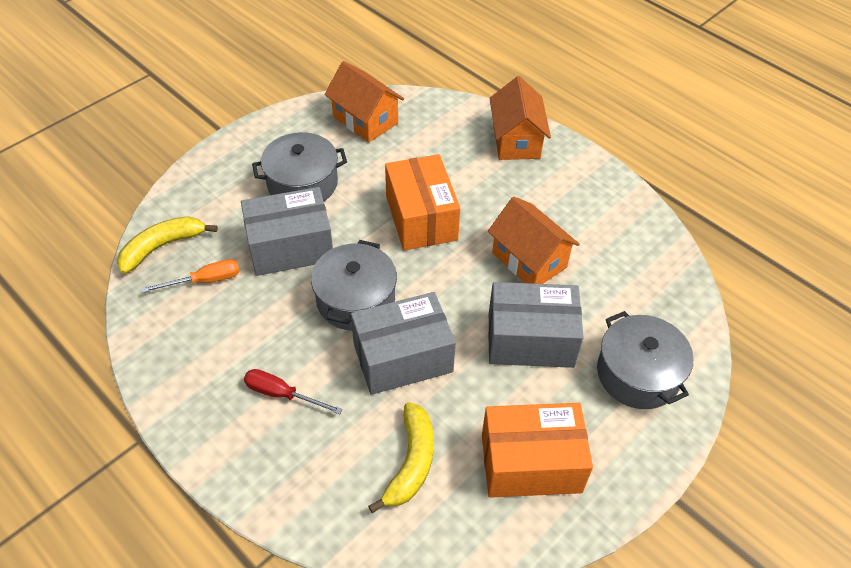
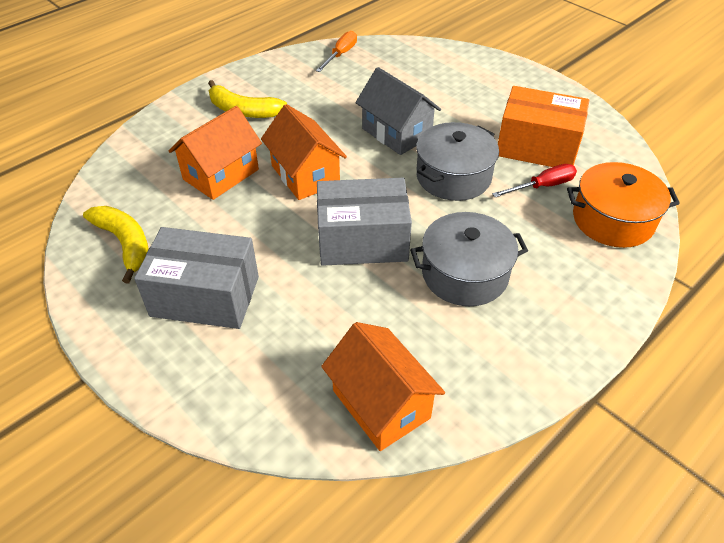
grey box: 3 -> 2
grey house: 0 -> 1
grey pot: 3 -> 2
orange box: 2 -> 1
orange pot: 0 -> 1

